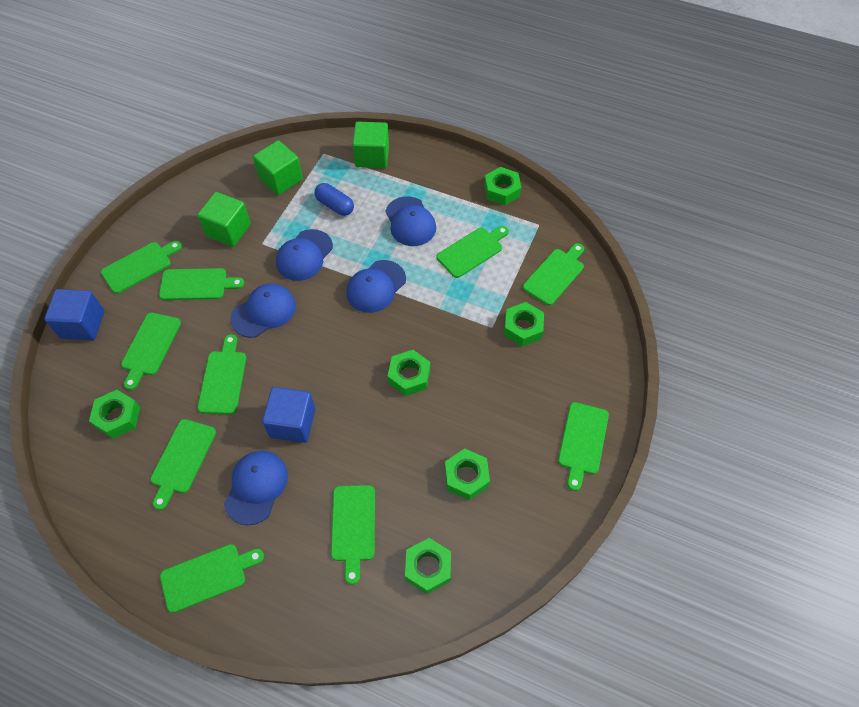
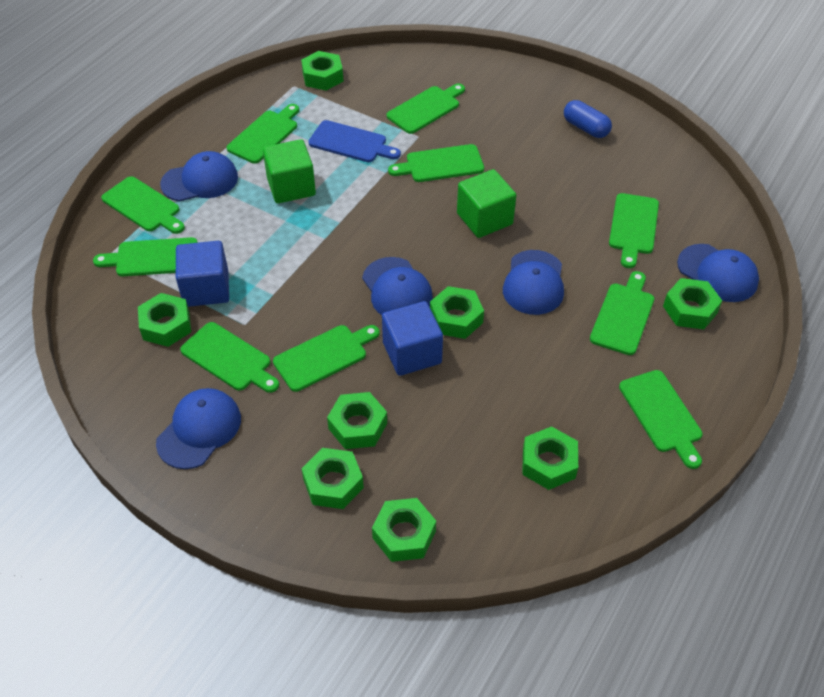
blue cutting board: 0 -> 1
green cube: 3 -> 2
green nut: 6 -> 8

